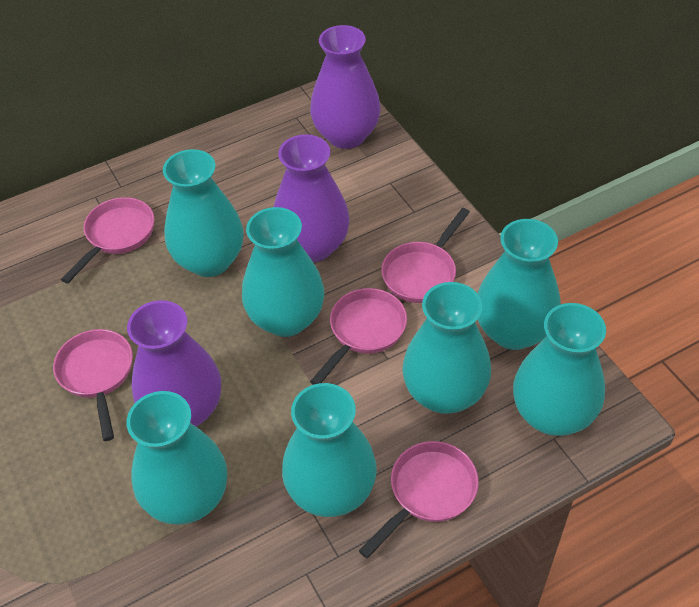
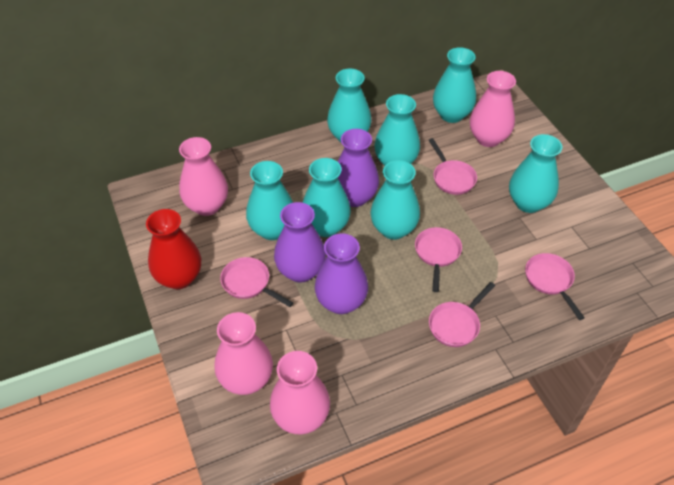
pink vase: 0 -> 4
red vase: 0 -> 1

